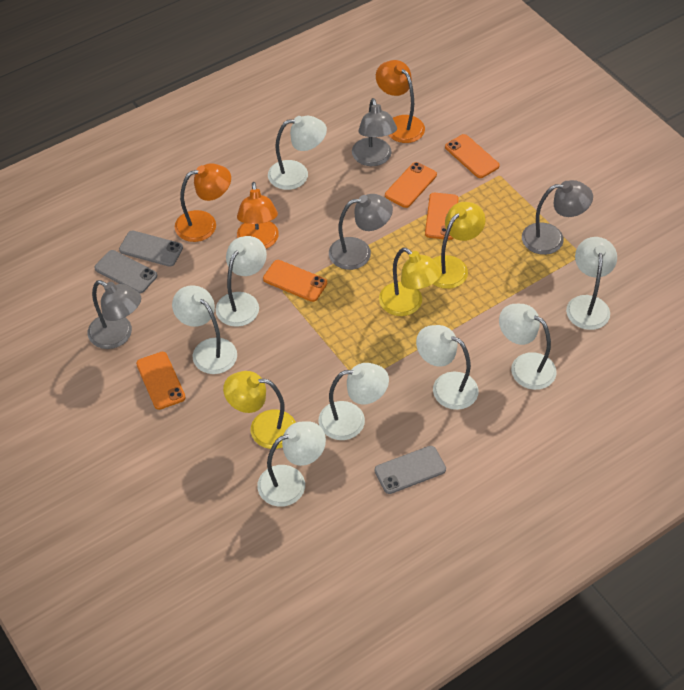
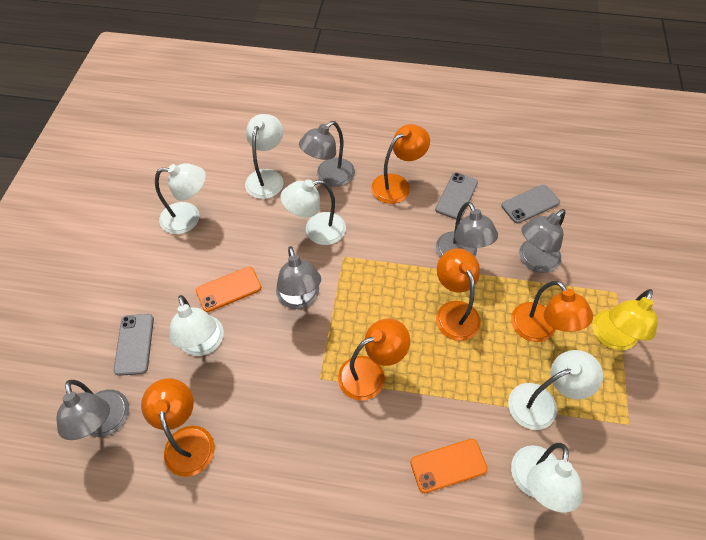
grey lamp: 4 -> 5
orange lamp: 3 -> 5
orange phone: 5 -> 2
white lamp: 8 -> 6
yellow lamp: 3 -> 1

